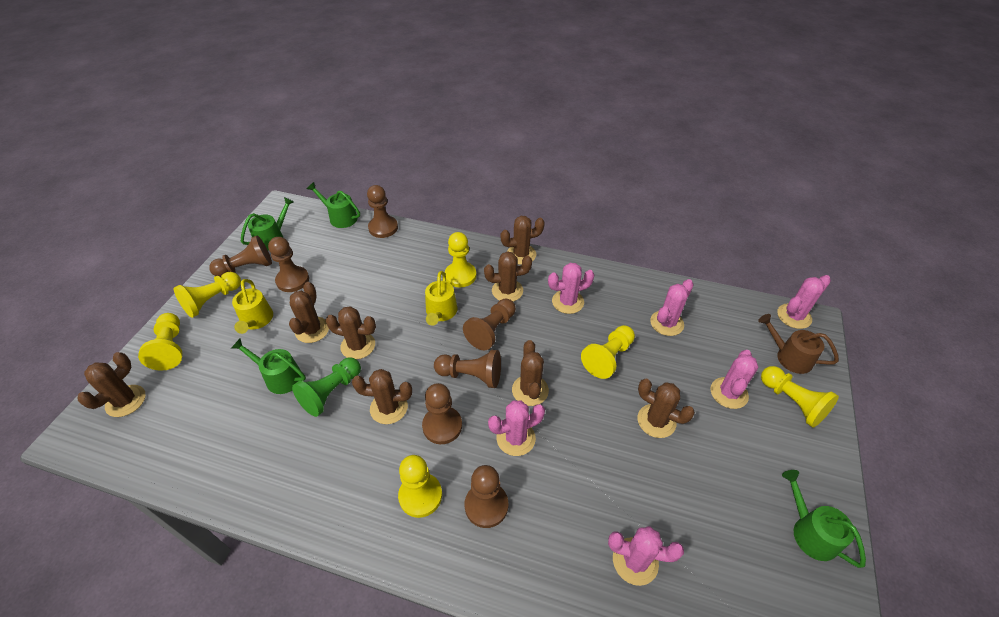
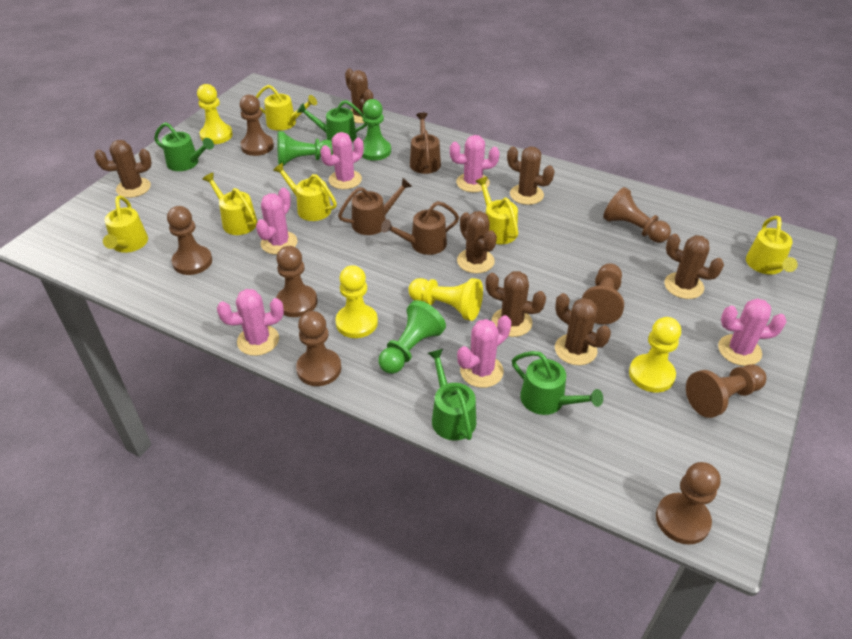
brown cactus: 8 -> 7
brown pawn: 7 -> 8
brown watering can: 1 -> 3
green pawn: 1 -> 3
yellow pawn: 6 -> 4
yellow watering can: 2 -> 6

